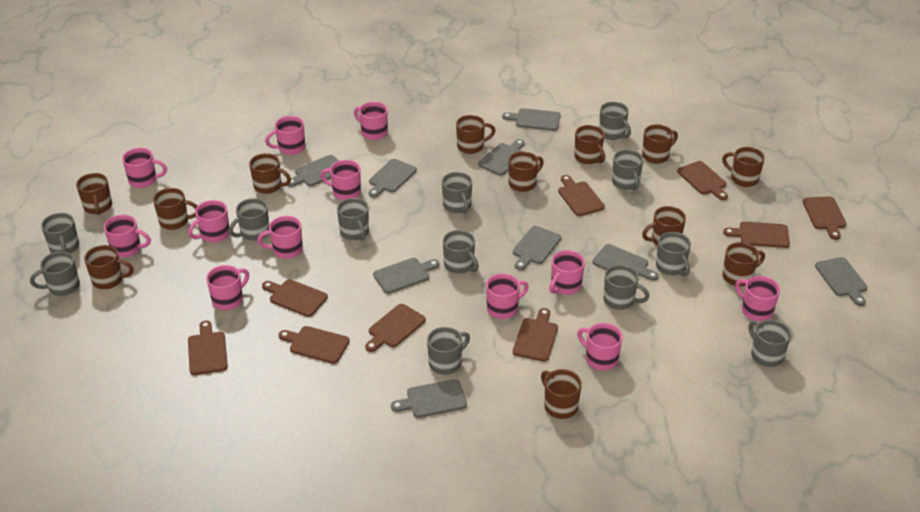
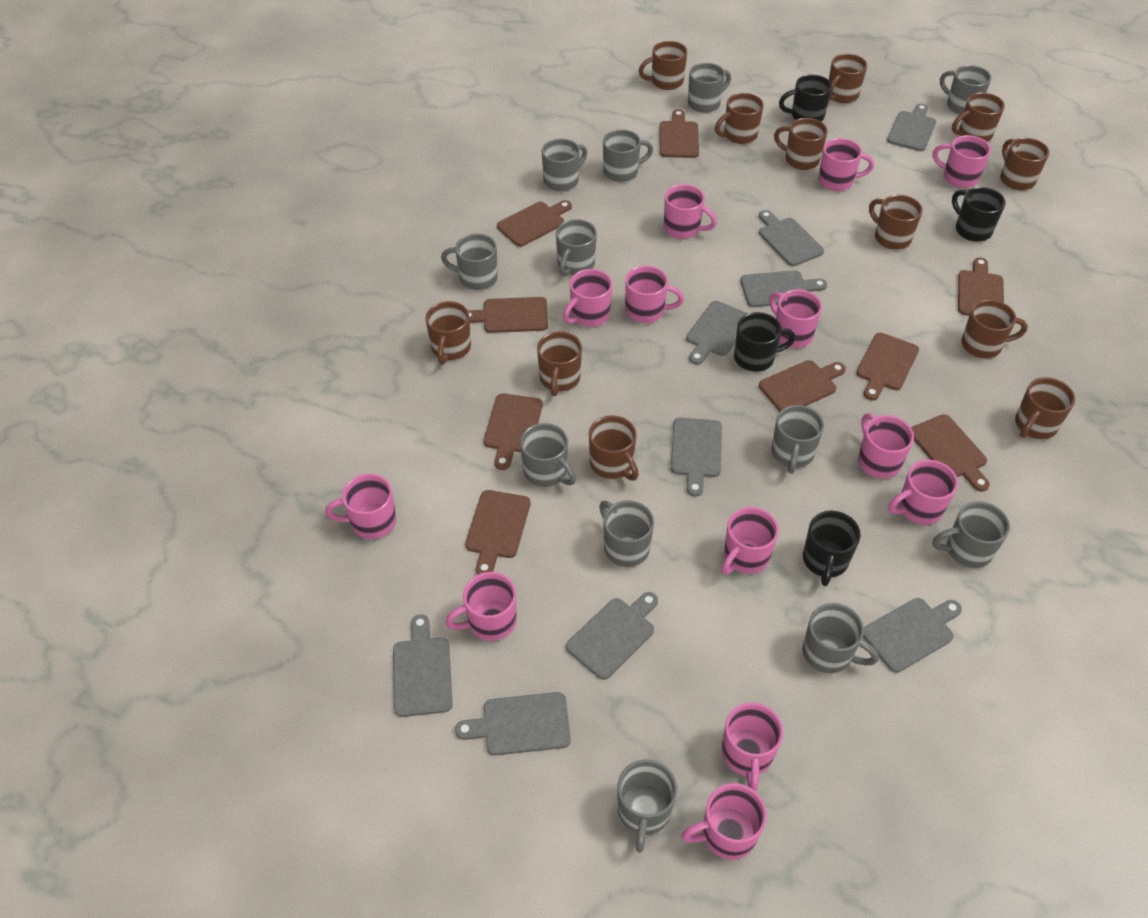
black mug: 0 -> 4
pink mug: 12 -> 13

